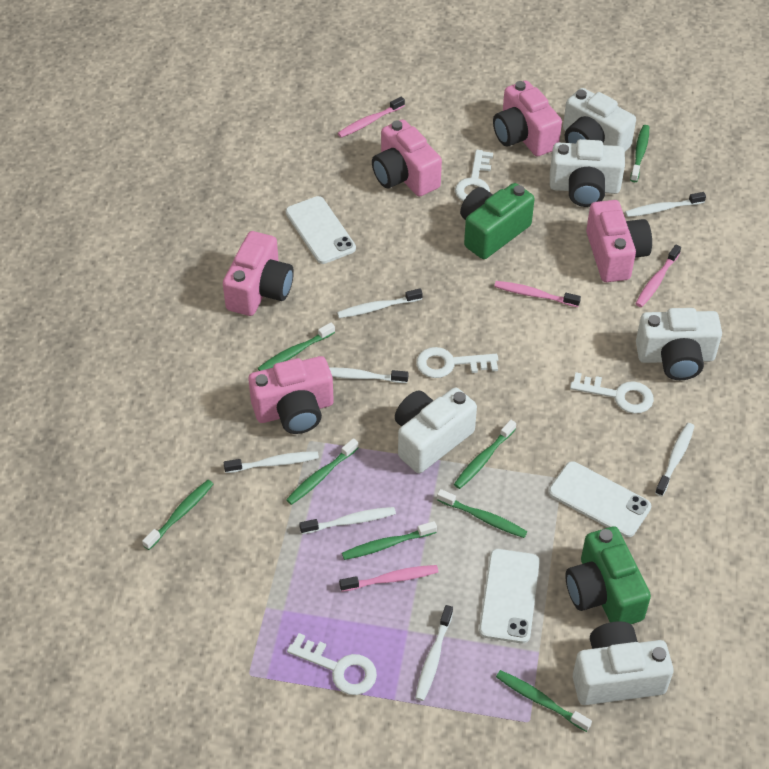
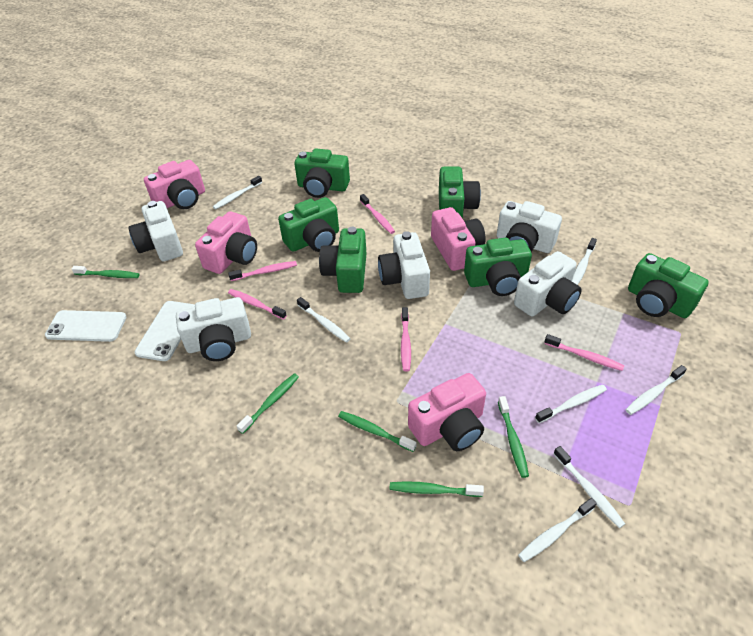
green camera: 2 -> 6
green toothbrush: 8 -> 5
pink camera: 5 -> 4
pink toothbrush: 4 -> 5
white key: 4 -> 0
white phone: 3 -> 2

